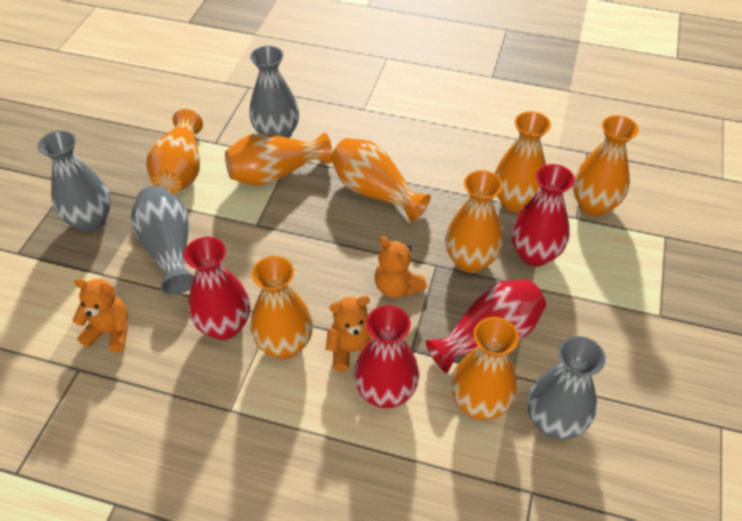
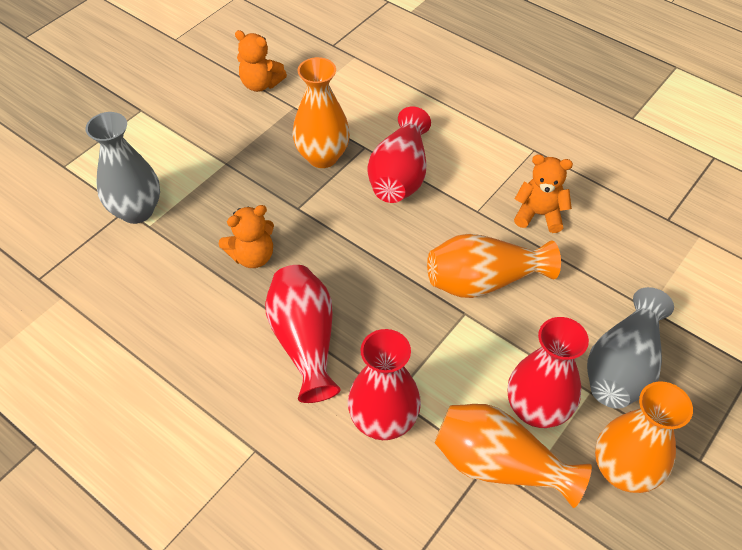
grey vase: 4 -> 2
orange vase: 8 -> 4

